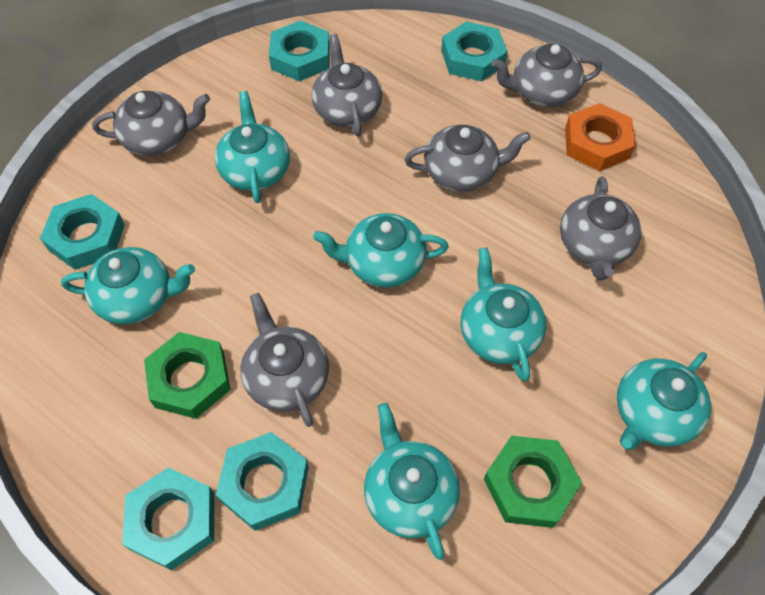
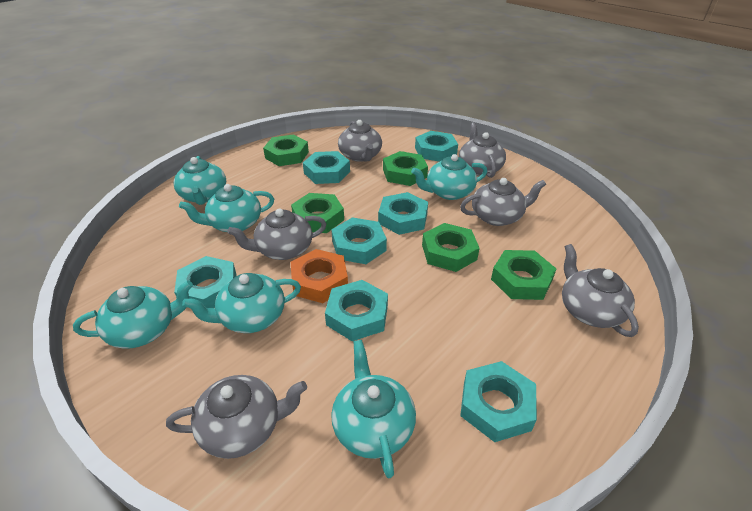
green nut: 2 -> 5
turquoise nut: 5 -> 7

